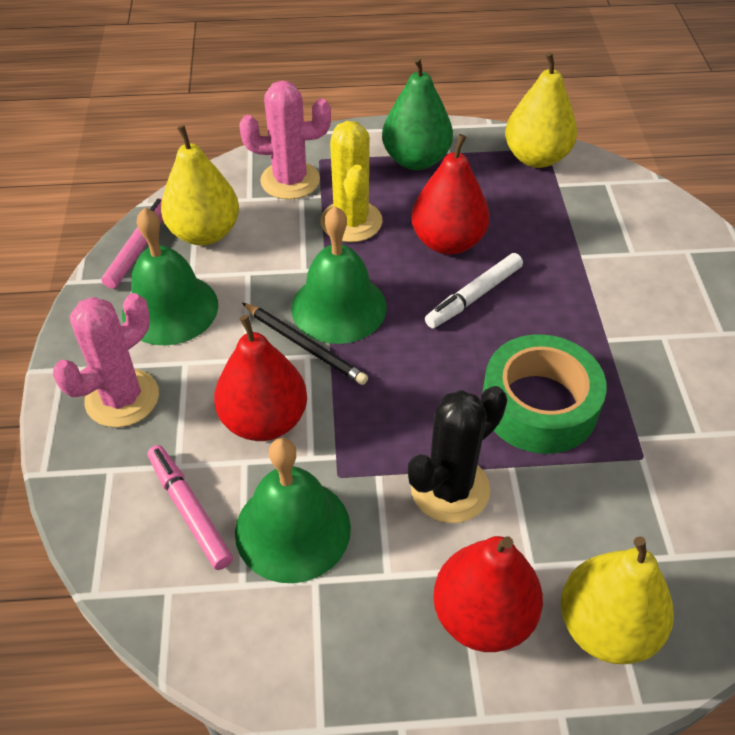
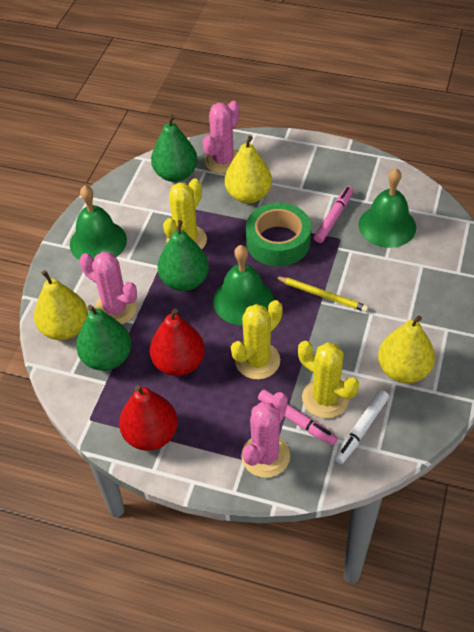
black cactus: 1 -> 0
black pencil: 1 -> 0
green pear: 1 -> 3
pink cactus: 2 -> 3
red pear: 3 -> 2
yellow cactus: 1 -> 3
yellow pencil: 0 -> 1

